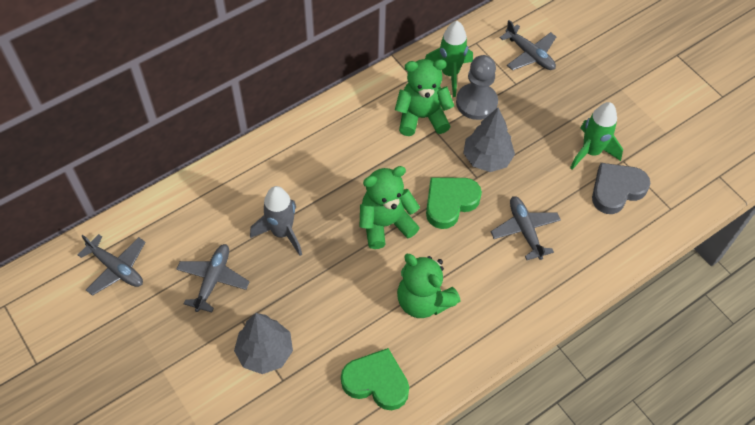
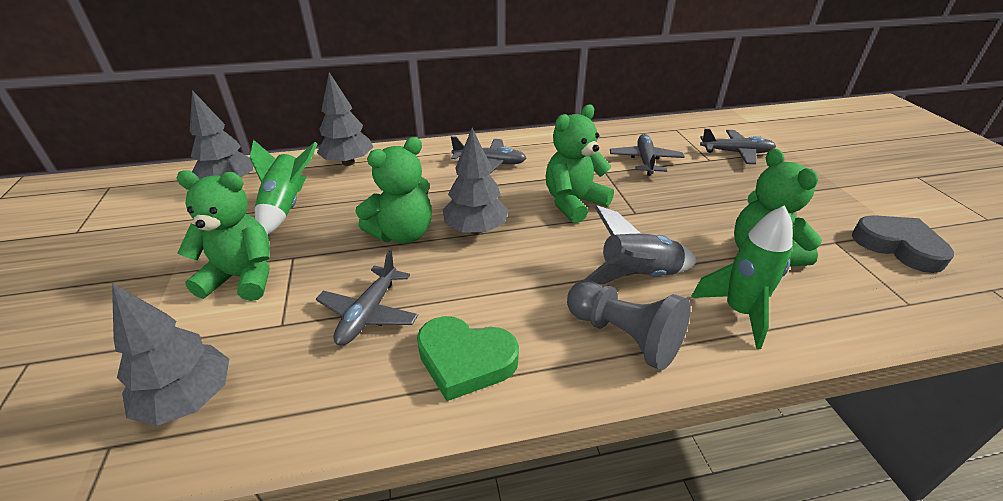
green heart: 2 -> 1
green teddy bear: 3 -> 4
grey tree: 2 -> 4

